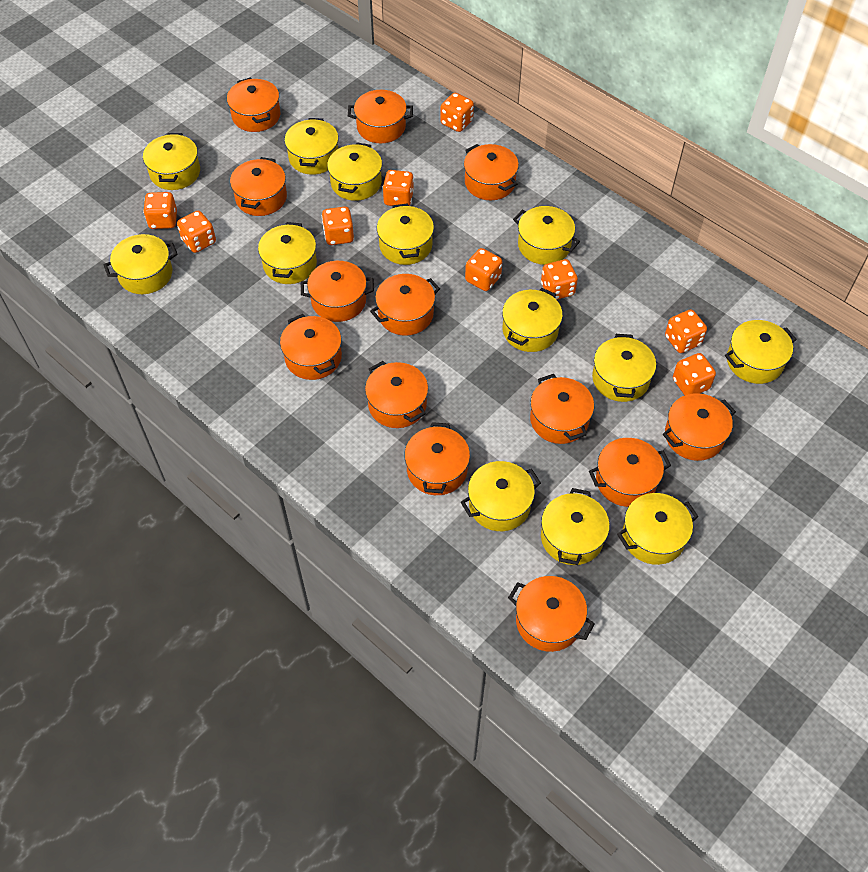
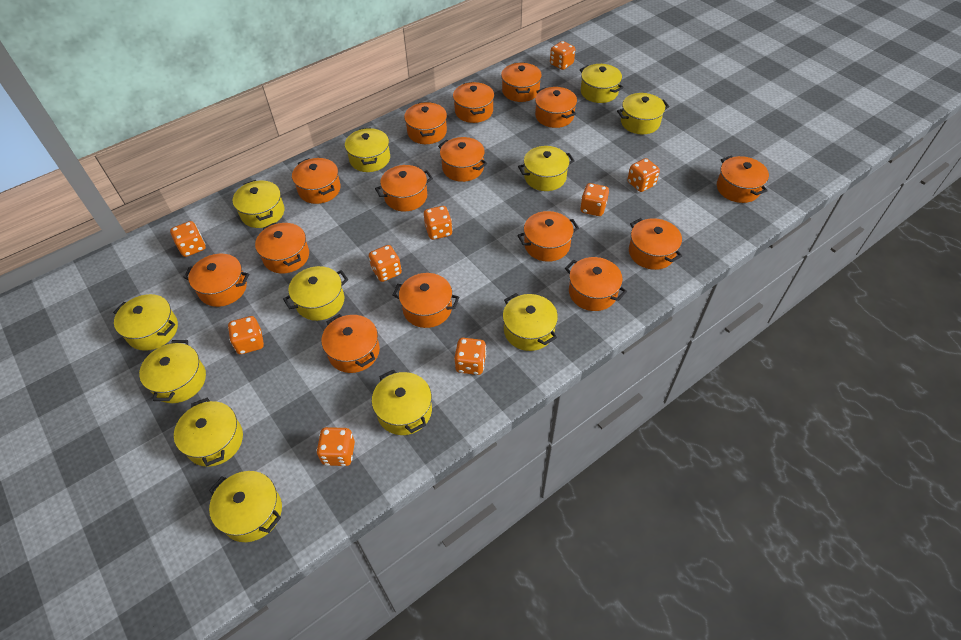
orange pot: 13 -> 15
yellow pot: 13 -> 12

